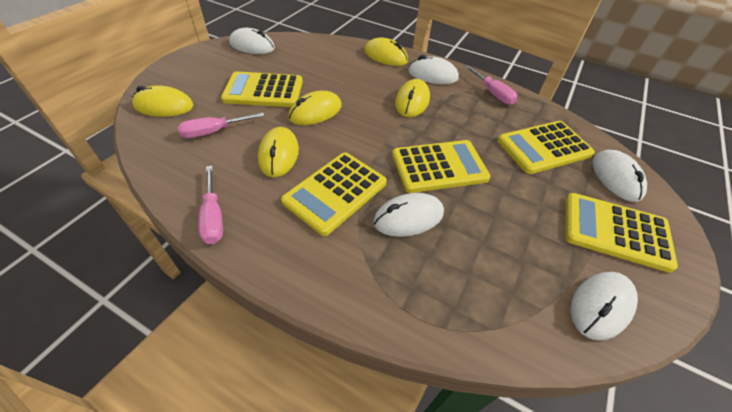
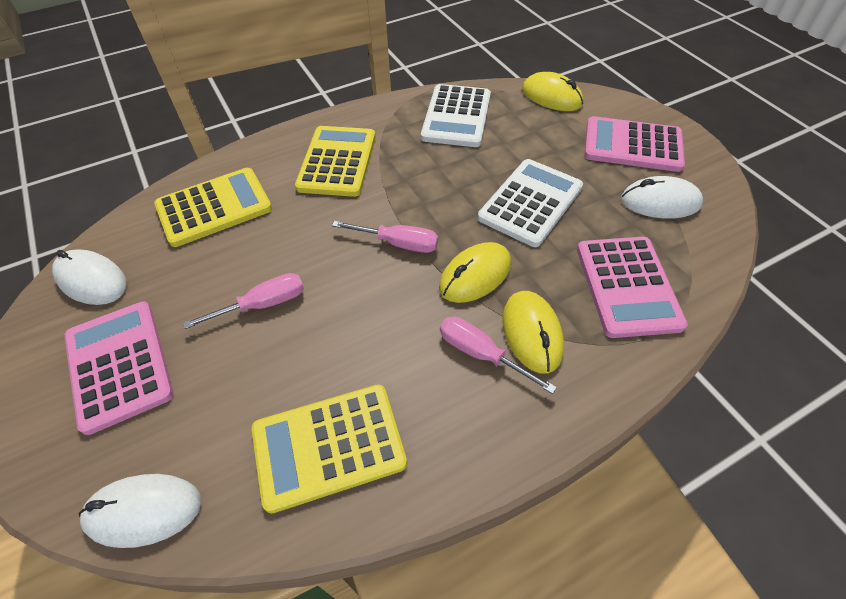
pink calculator: 0 -> 3
white calculator: 0 -> 2
white mouse: 5 -> 3
yellow calculator: 5 -> 3
yellow mouse: 5 -> 3

